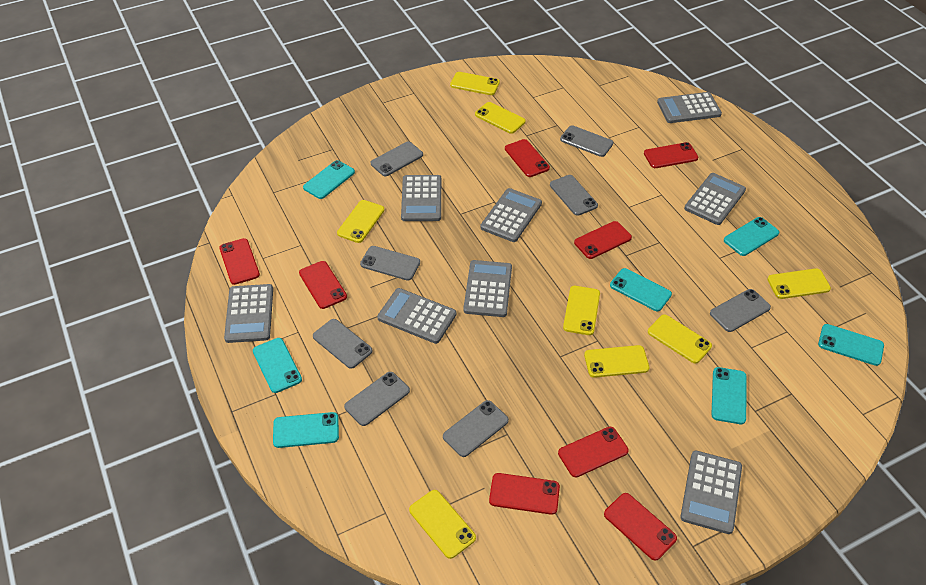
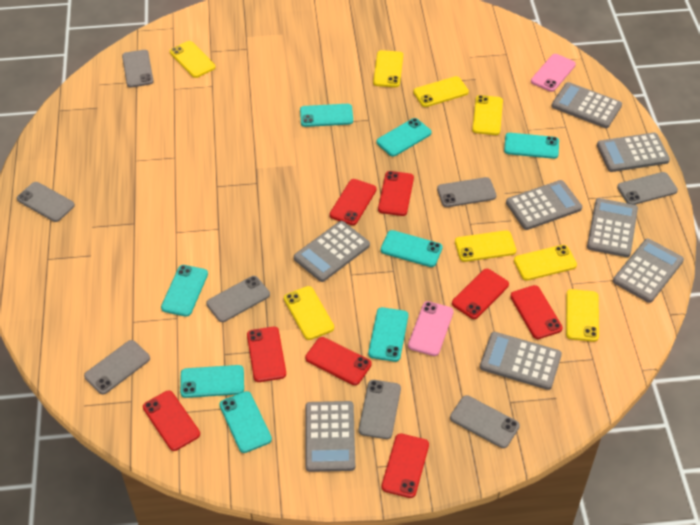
pink phone: 0 -> 2
turquoise phone: 7 -> 8

